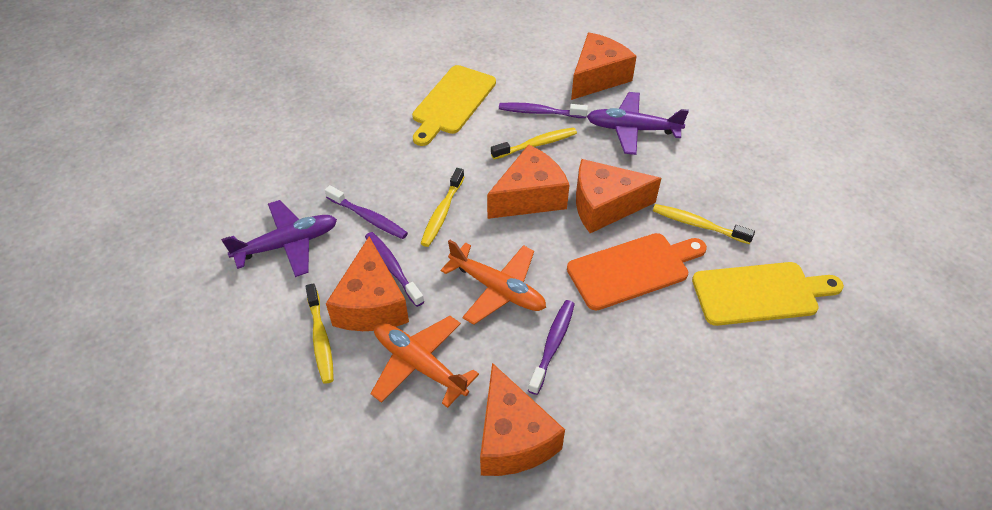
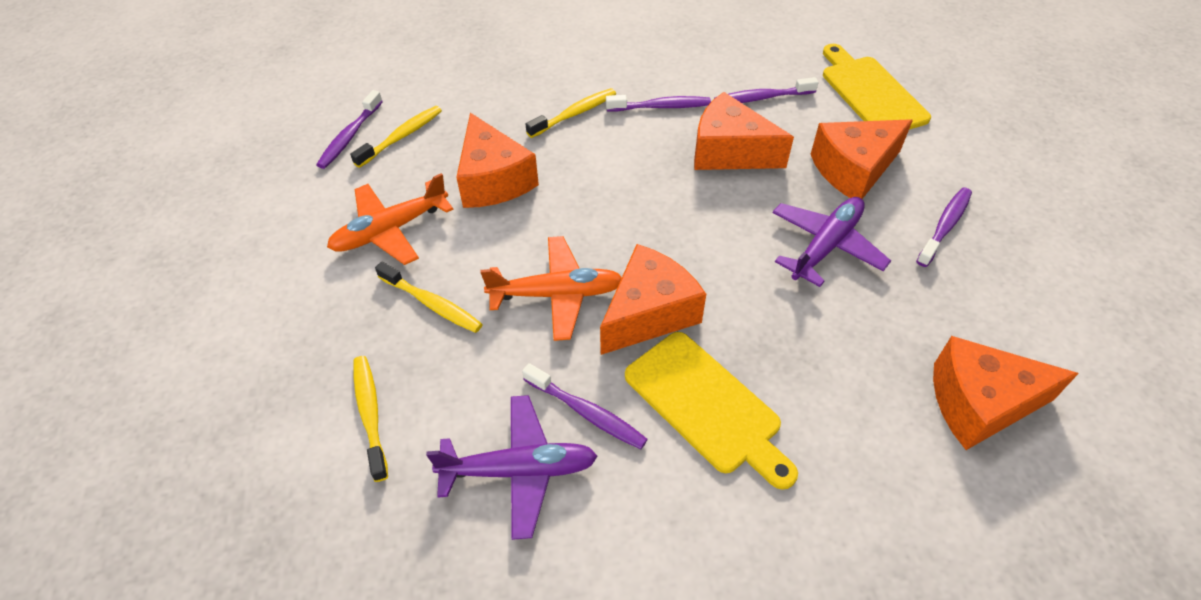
orange cutting board: 1 -> 0
purple toothbrush: 4 -> 5

